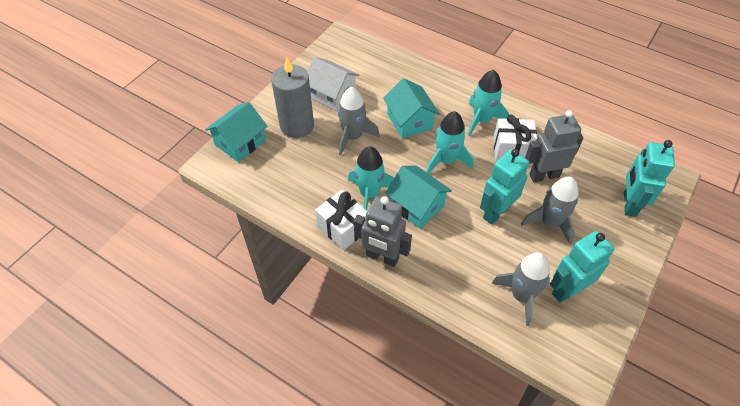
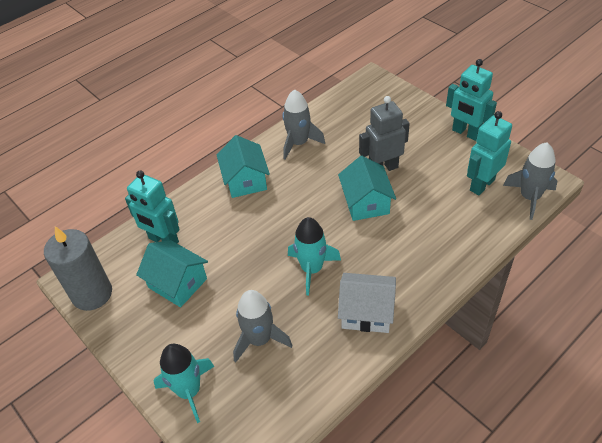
grey robot: 2 -> 1
turquoise rocket: 3 -> 2
white gift: 2 -> 0

